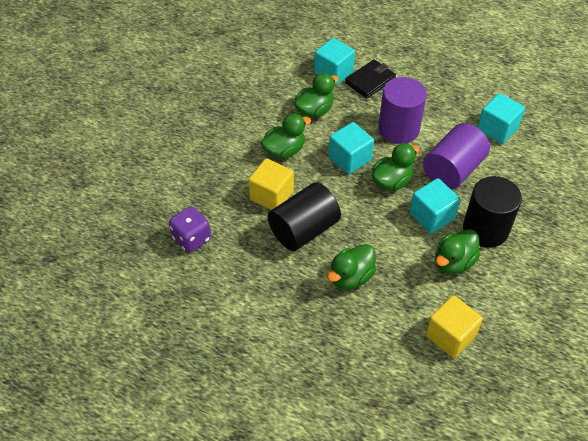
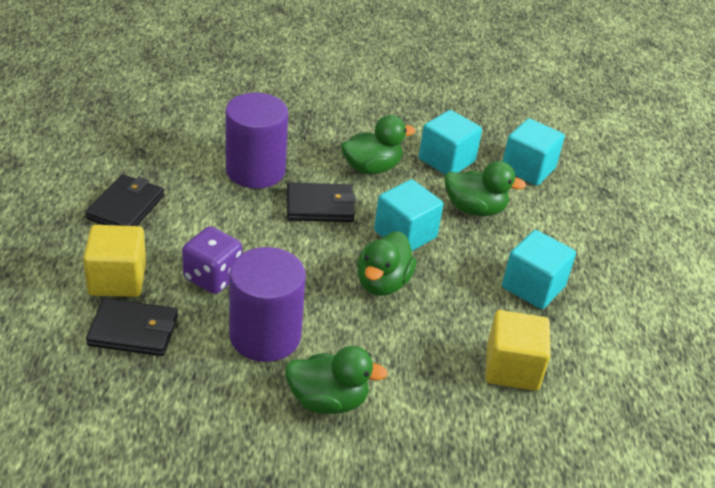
black cylinder: 2 -> 0
black wallet: 1 -> 3
green duck: 5 -> 4

